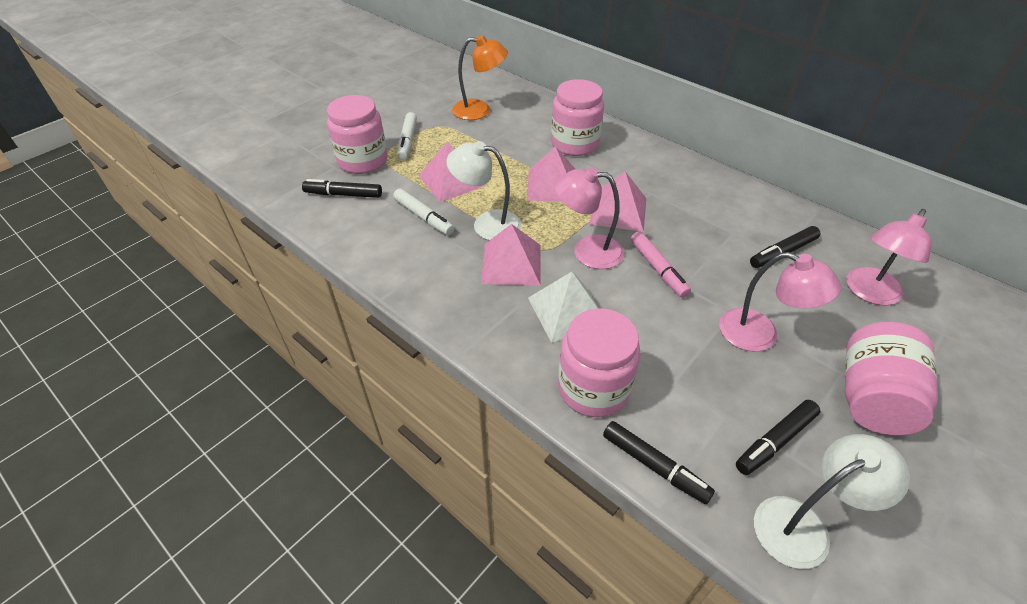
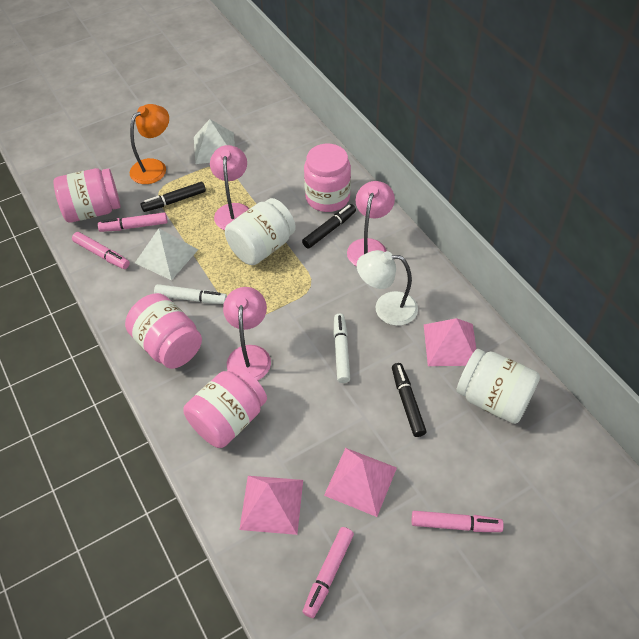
black marker: 4 -> 3
pink marker: 1 -> 4
pink pyramid: 4 -> 3
white jar: 0 -> 2
white lamp: 2 -> 1
white pyramid: 1 -> 2

